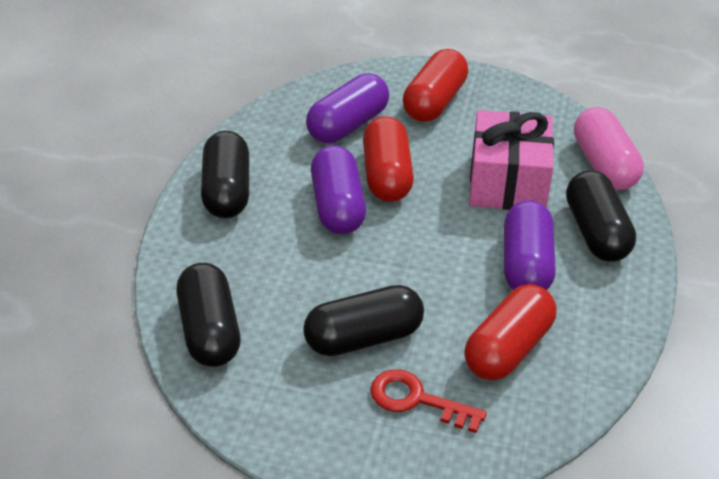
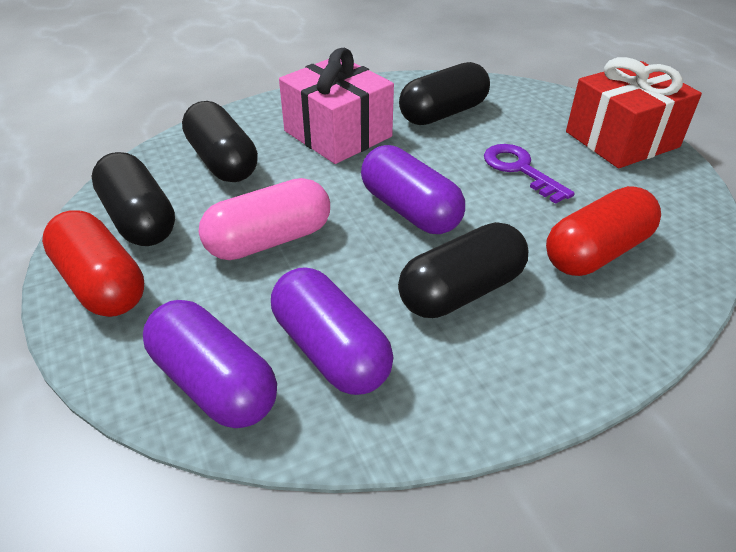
purple key: 0 -> 1
red capsule: 3 -> 2
red gift: 0 -> 1
red key: 1 -> 0

